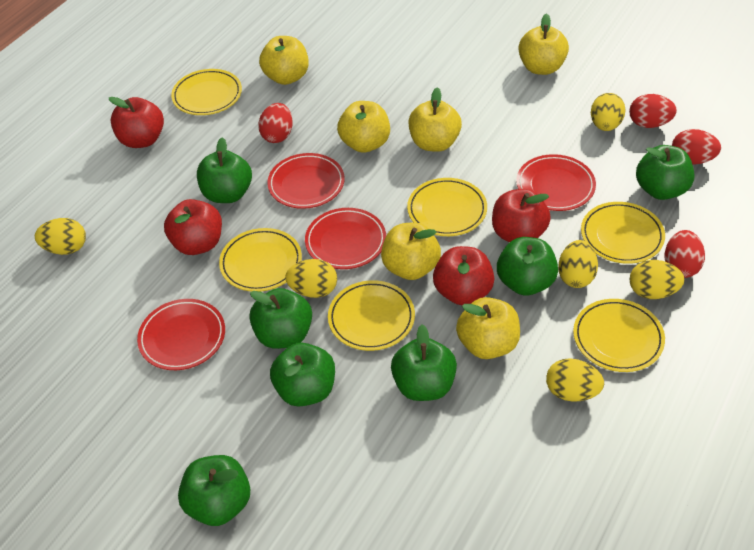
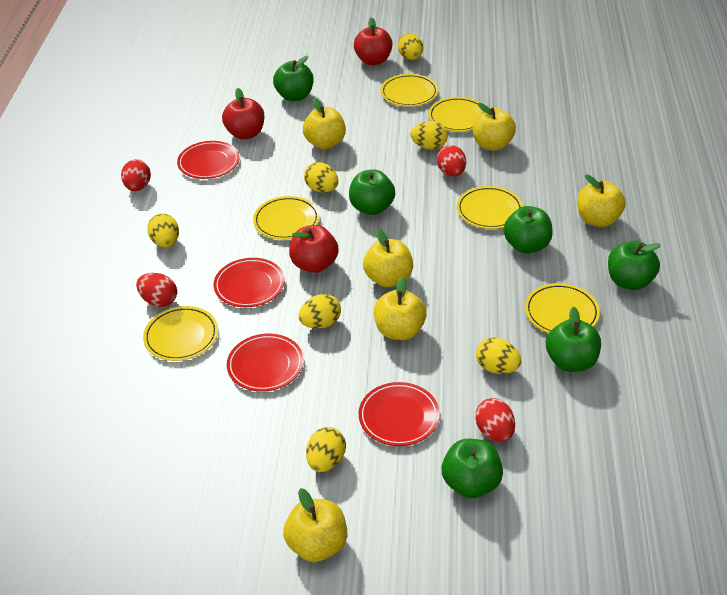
green apple: 7 -> 6
red apple: 4 -> 3
yellow egg: 6 -> 7

